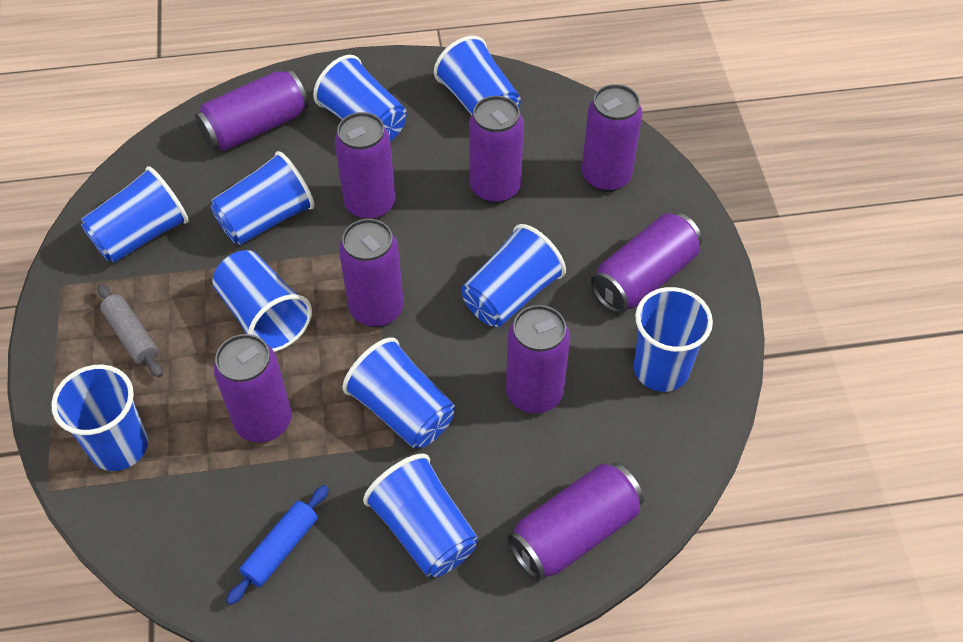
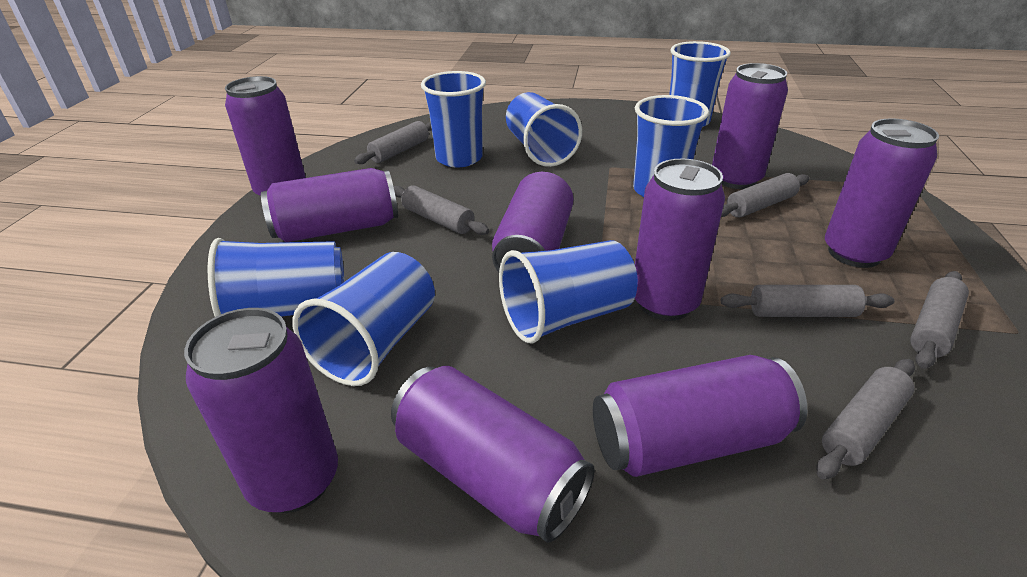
blue cup: 10 -> 7
blue rolling pin: 1 -> 0
grey rolling pin: 1 -> 6

